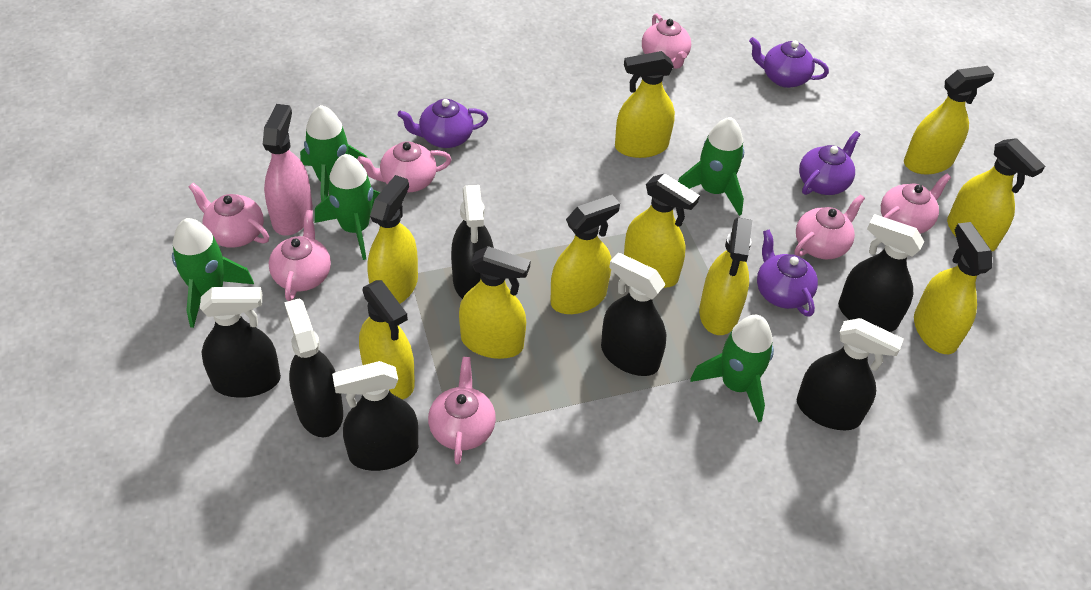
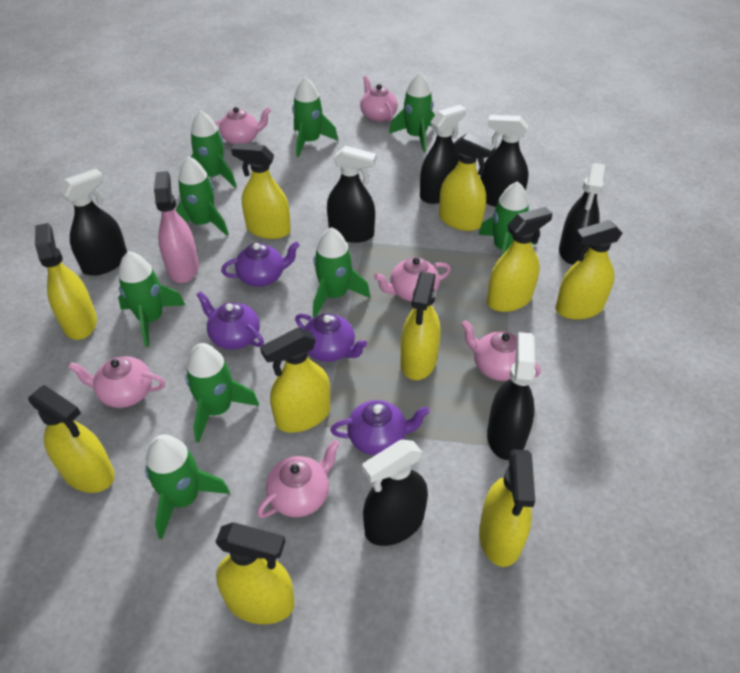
green rocket: 5 -> 9
pink teapot: 7 -> 6

